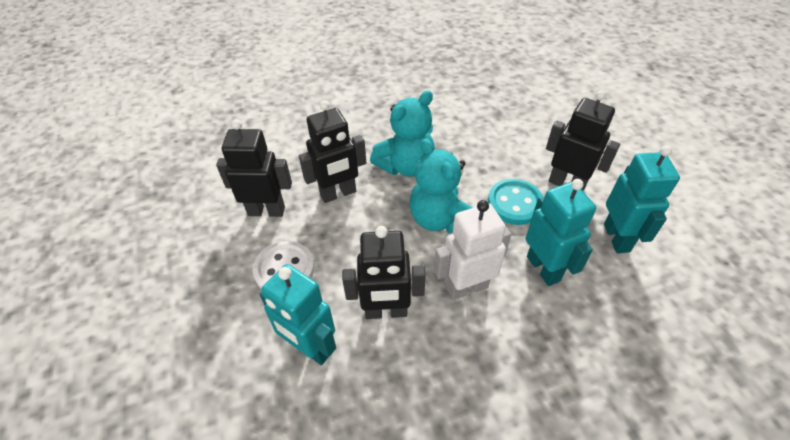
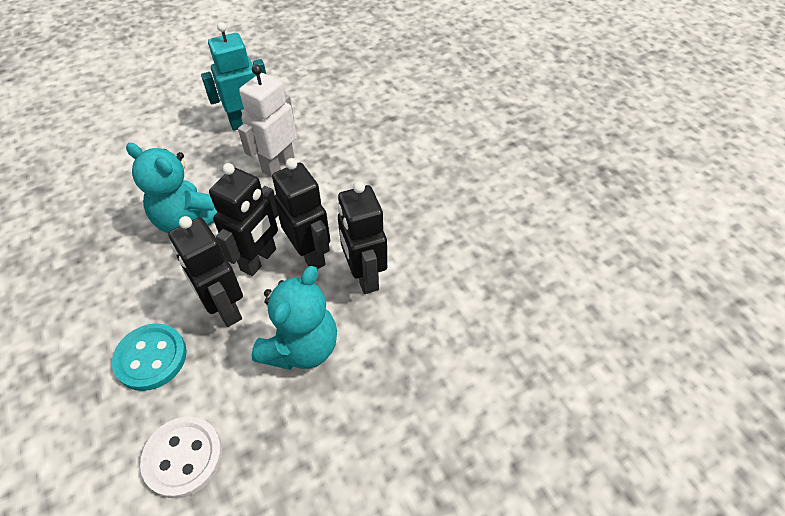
turquoise robot: 3 -> 1

